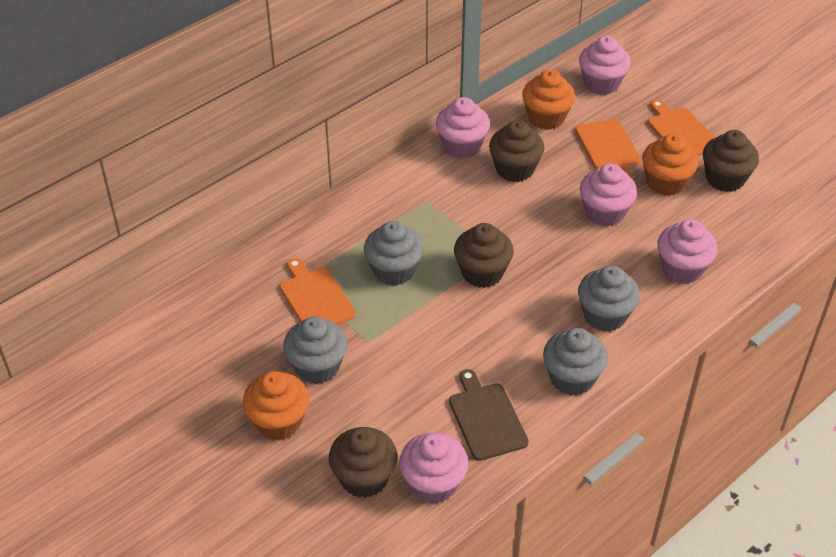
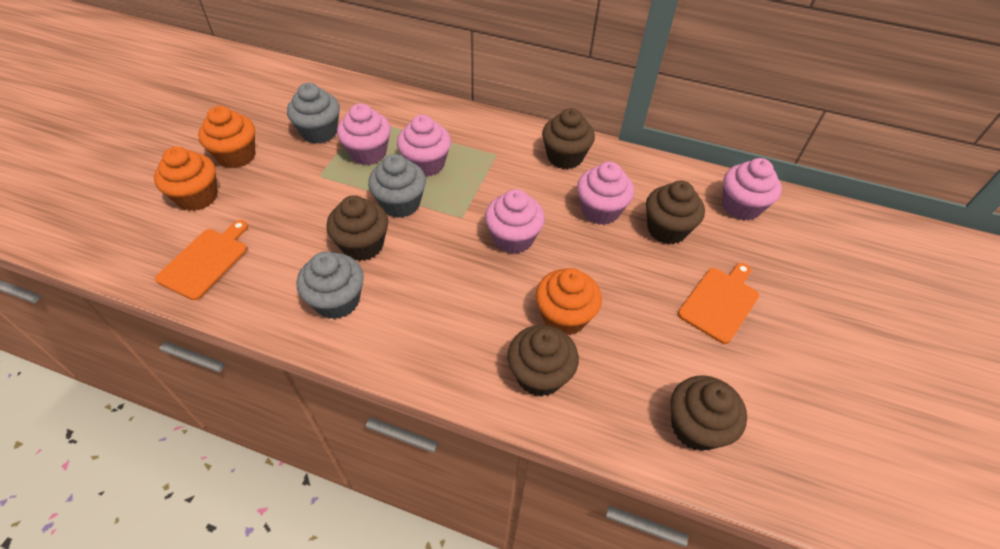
brown cupcake: 4 -> 5
brown cutting board: 1 -> 0
grey cupcake: 4 -> 3
orange cutting board: 3 -> 2

